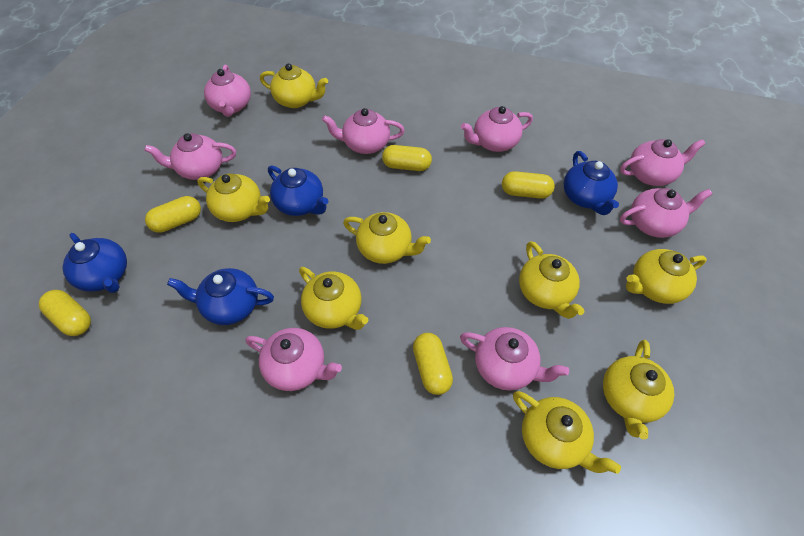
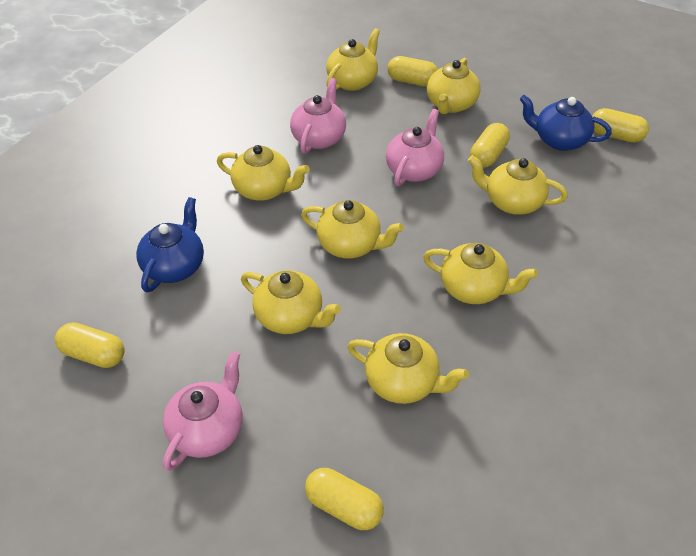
blue teapot: 4 -> 2
pink teapot: 8 -> 3

